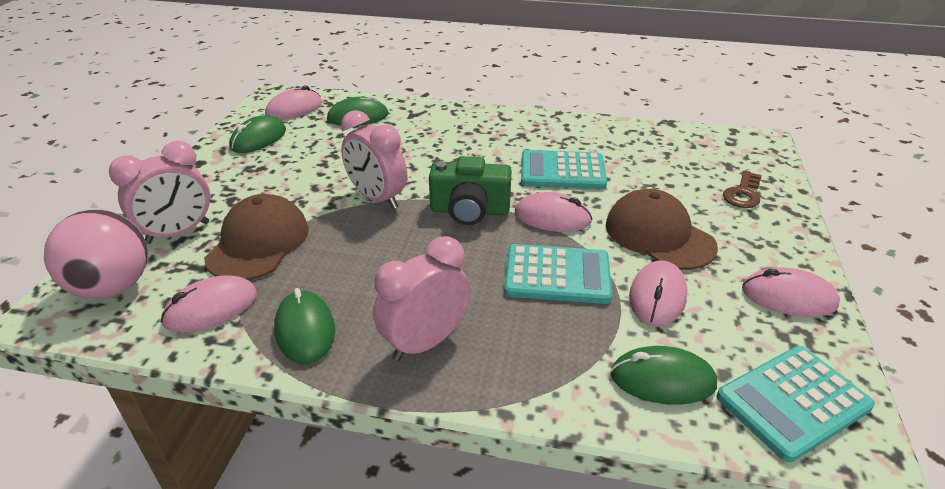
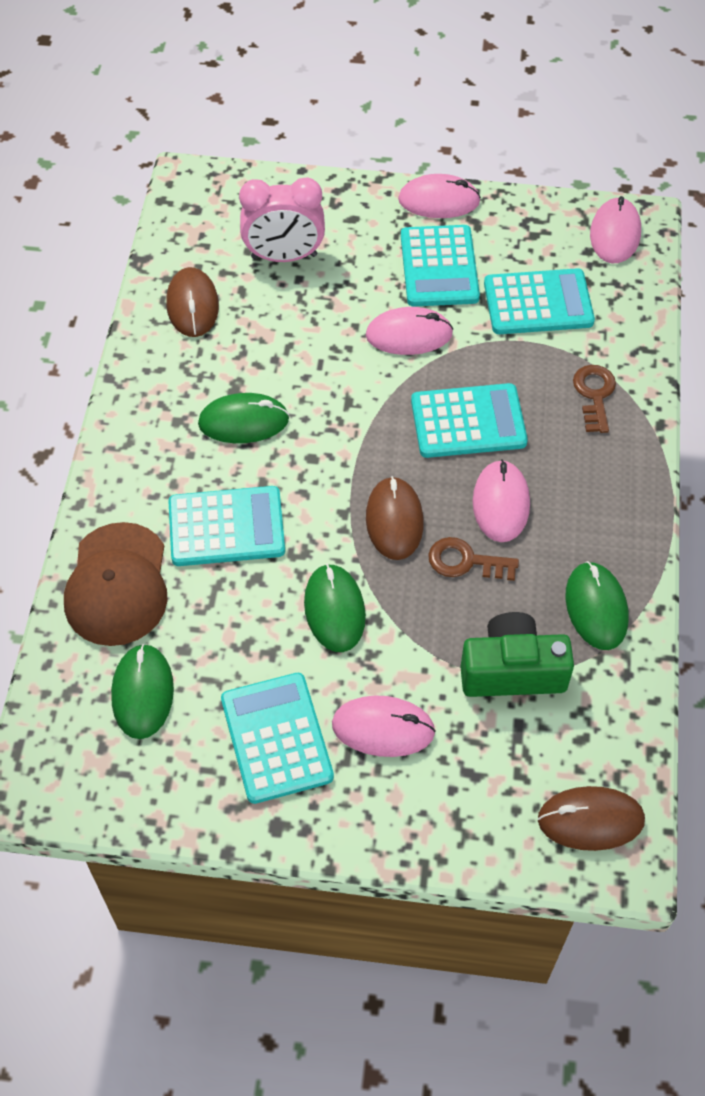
brown cap: 2 -> 1
brown key: 1 -> 2
brown mouse: 0 -> 3
pink ball: 1 -> 0
pink clock: 3 -> 1
turquoise calculator: 3 -> 5

